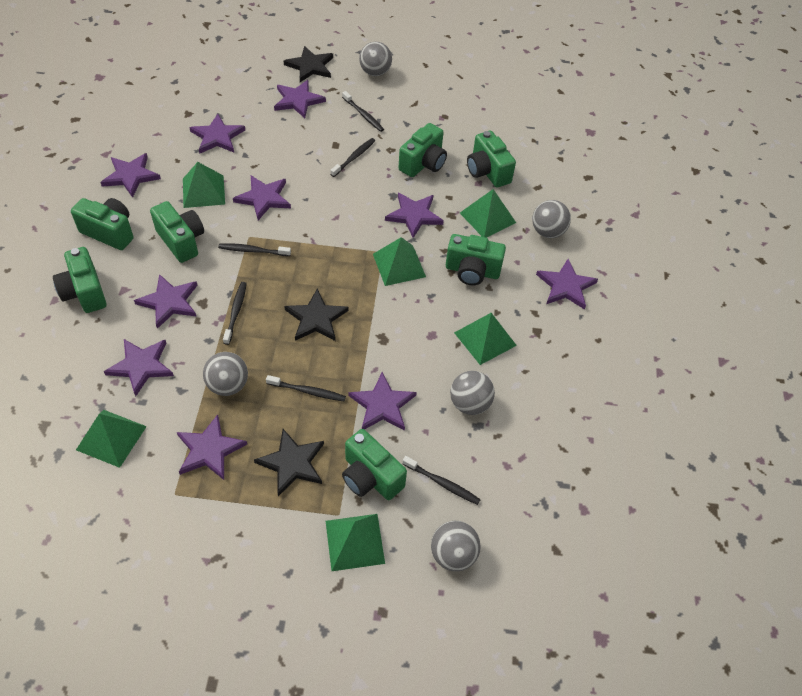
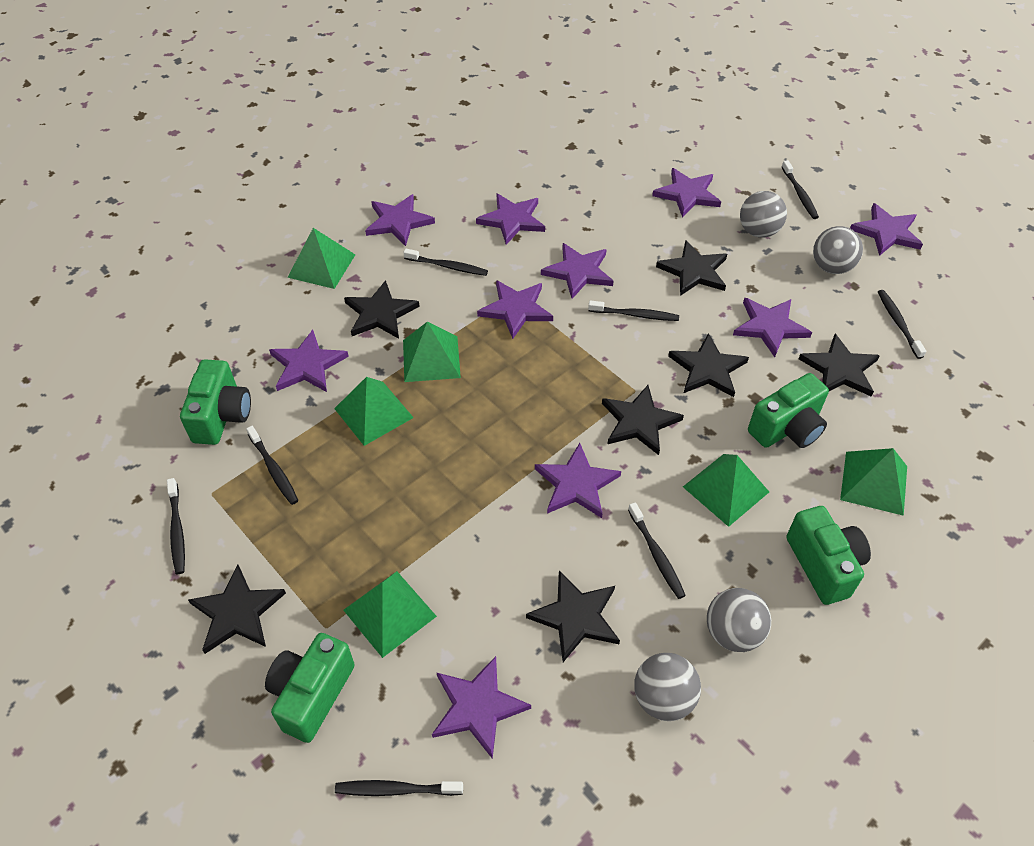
black star: 3 -> 7
black toothbrush: 6 -> 8
green camera: 7 -> 4
grey ball: 5 -> 4

